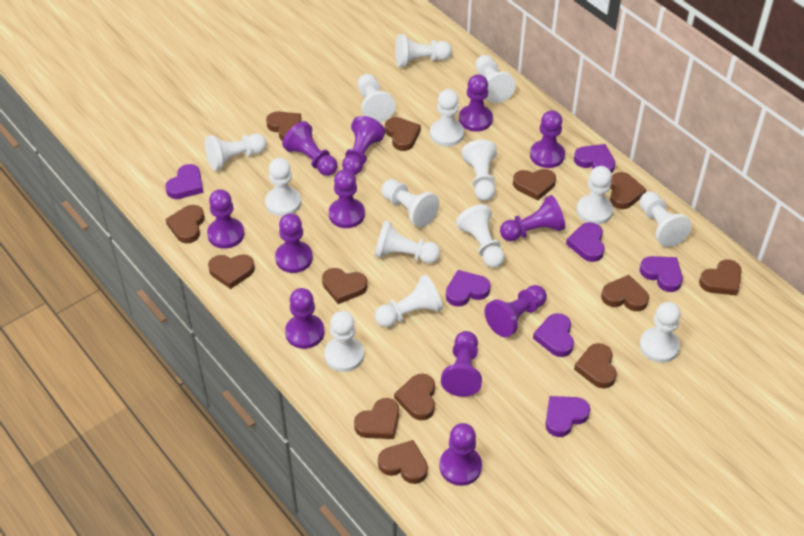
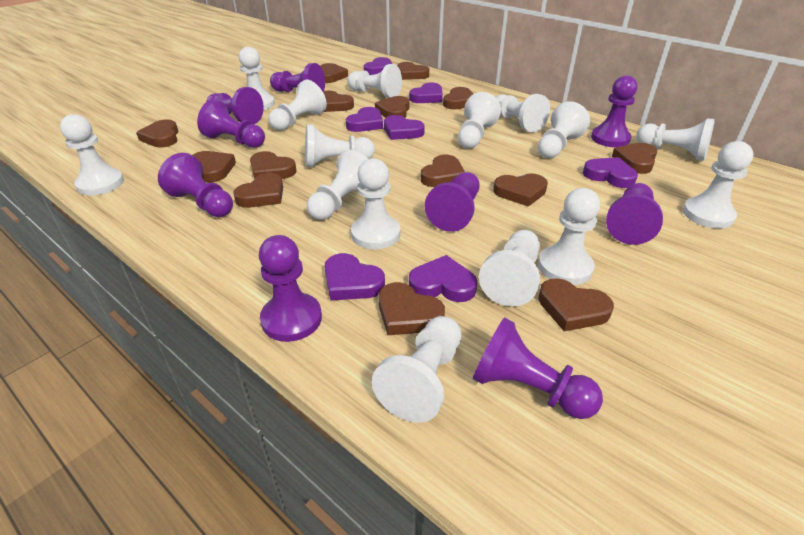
brown heart: 13 -> 14
purple pawn: 12 -> 9

